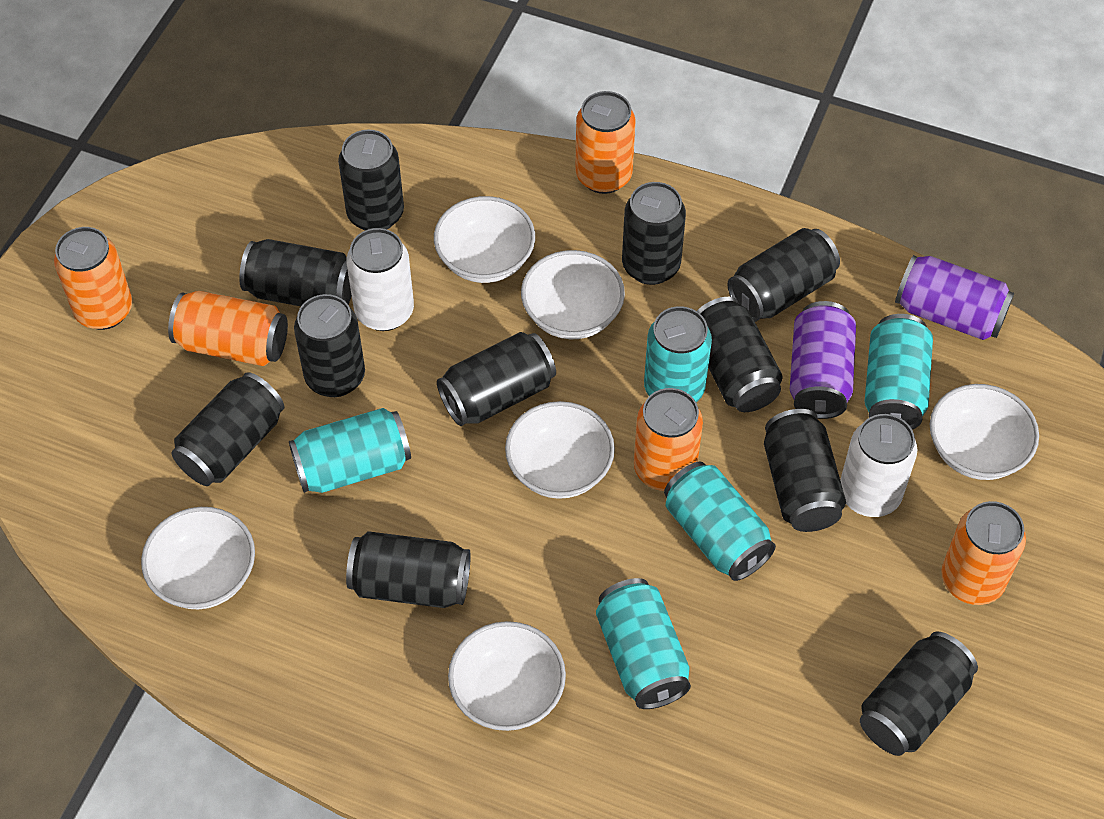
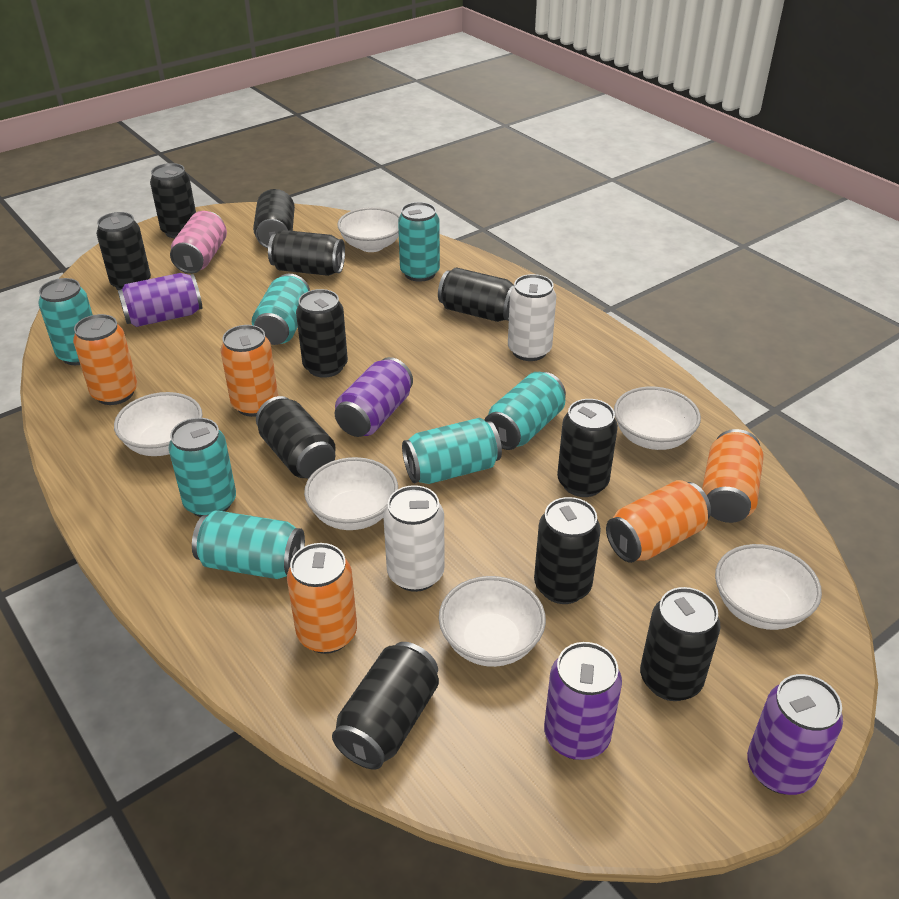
pink can: 0 -> 1
purple can: 2 -> 4
turquoise can: 5 -> 7

